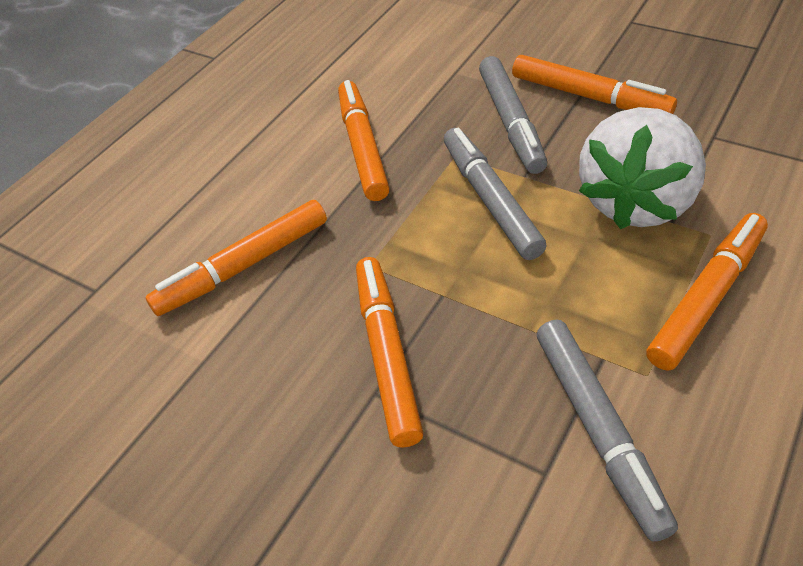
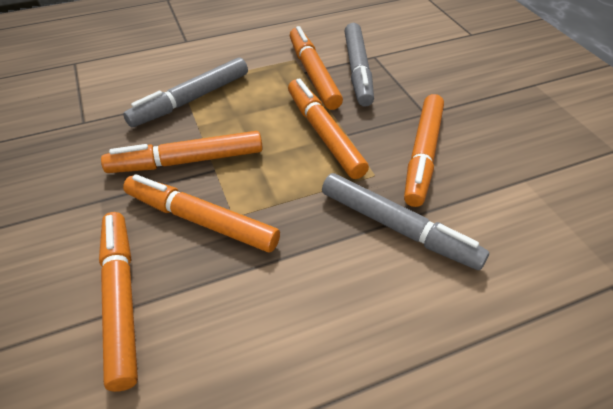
orange marker: 5 -> 6
white strawberry: 1 -> 0

